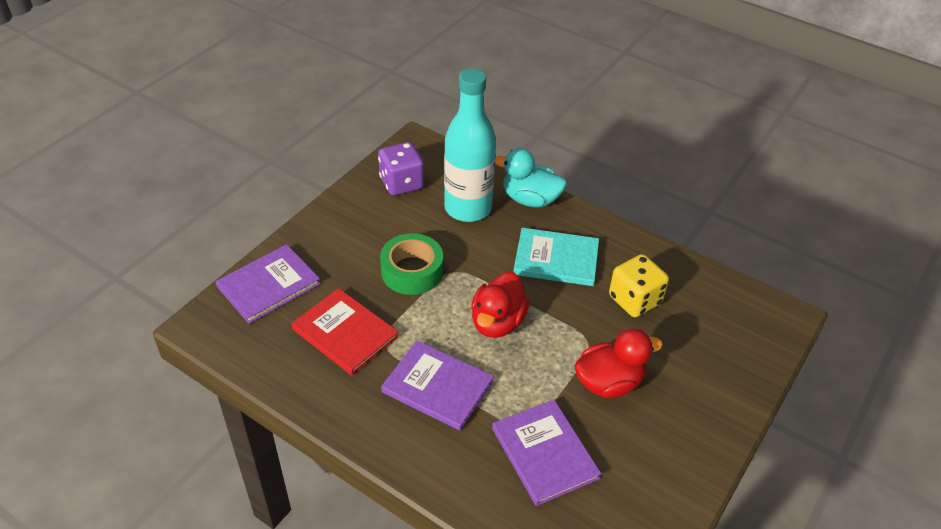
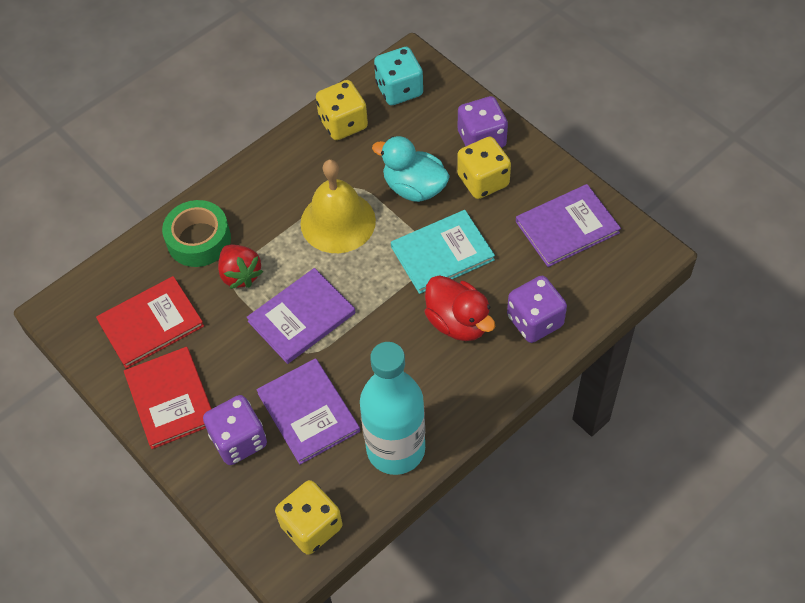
purple dice: 1 -> 3
red book: 1 -> 2
red duck: 2 -> 1
red strawberry: 0 -> 1
turquoise dice: 0 -> 1
yellow bell: 0 -> 1
yellow dice: 1 -> 3

